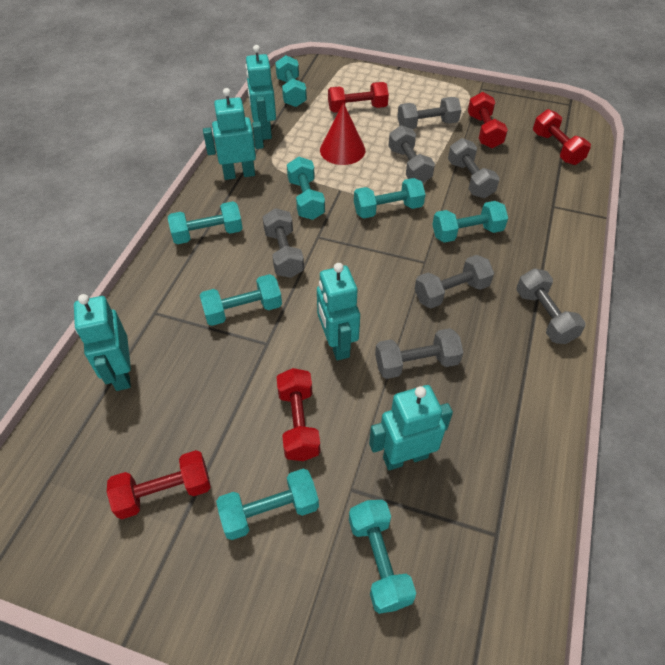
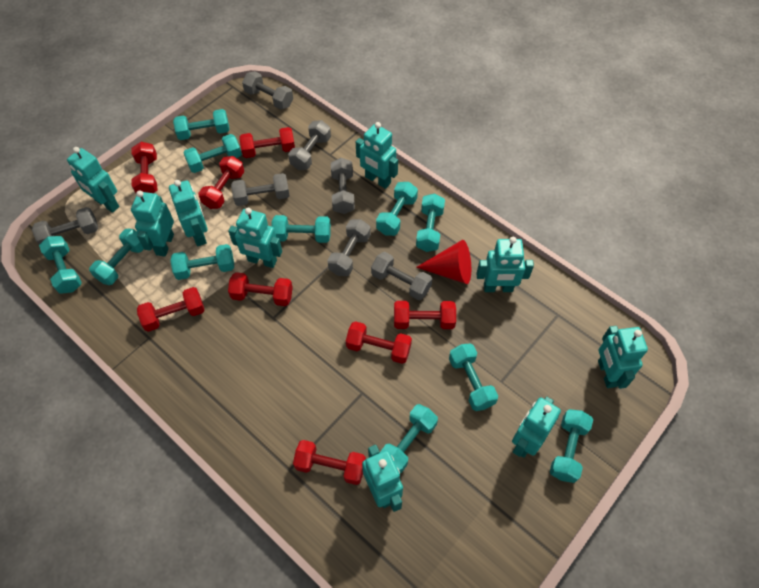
red dumbbell: 5 -> 8
turquoise dumbbell: 8 -> 11
turquoise robot: 5 -> 9

